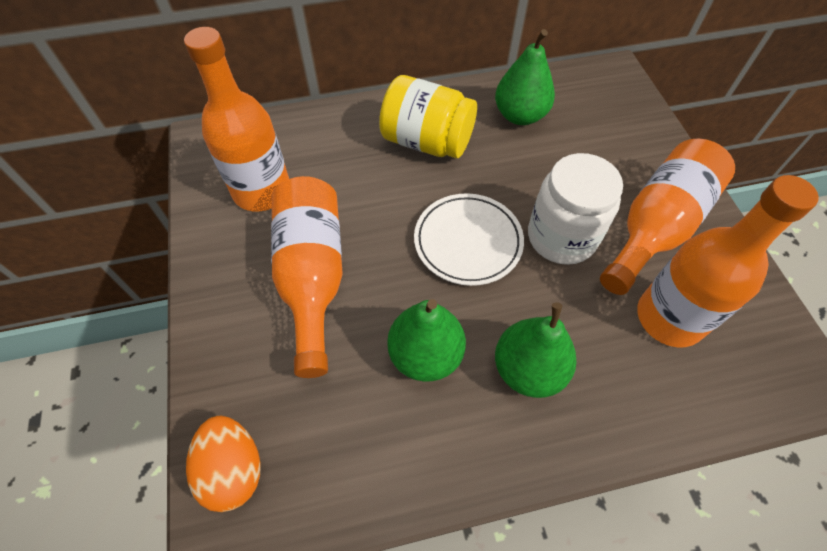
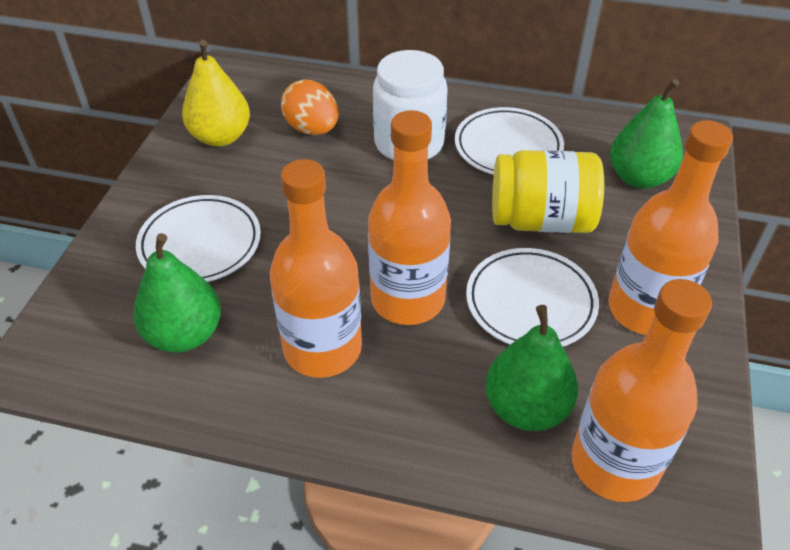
white plate: 1 -> 3
yellow pear: 0 -> 1

